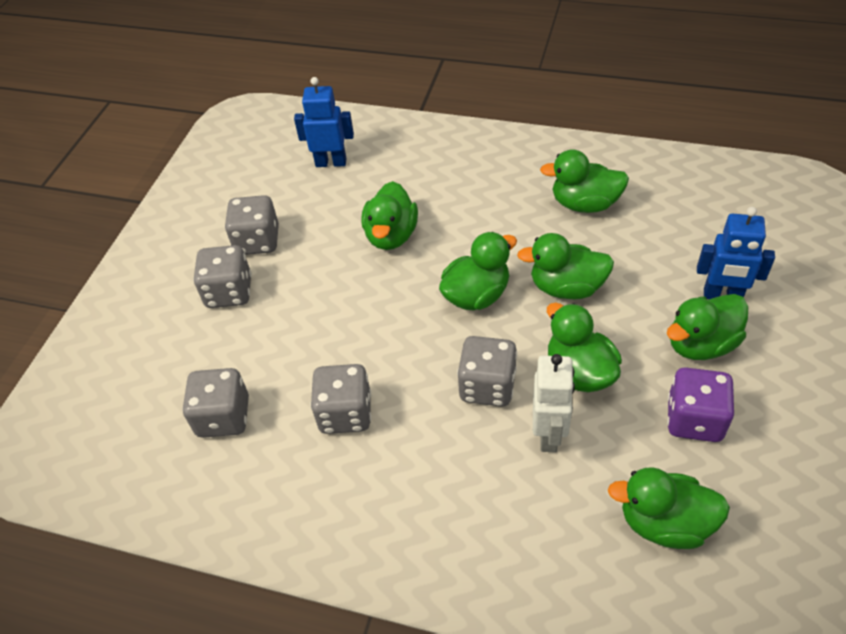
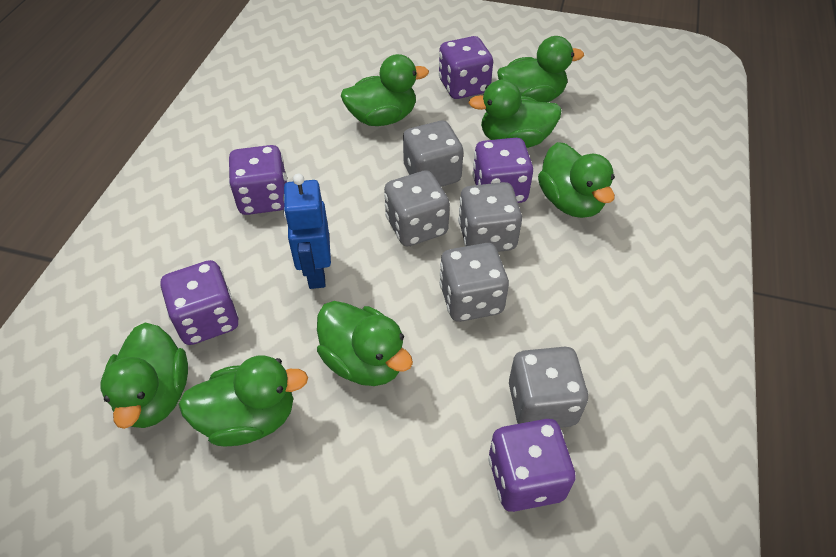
blue robot: 2 -> 1
purple dice: 1 -> 5
white robot: 1 -> 0

